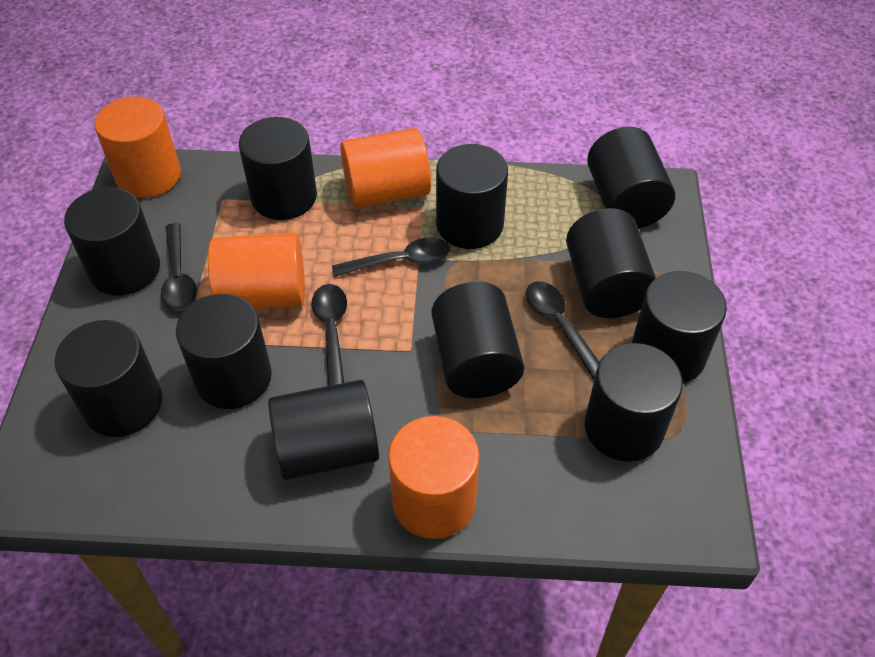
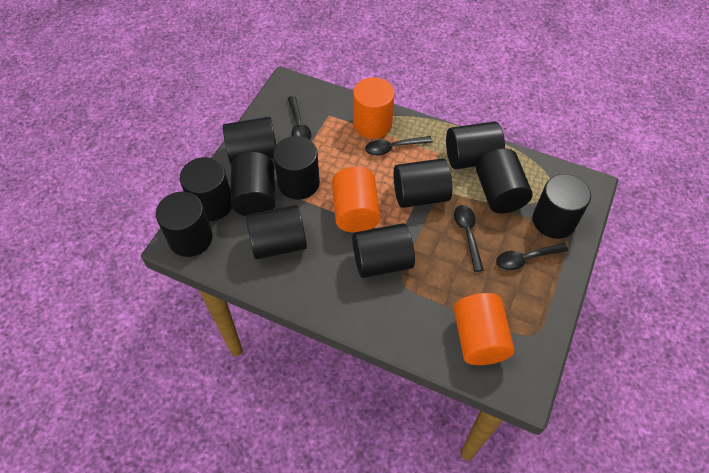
orange cylinder: 4 -> 3

